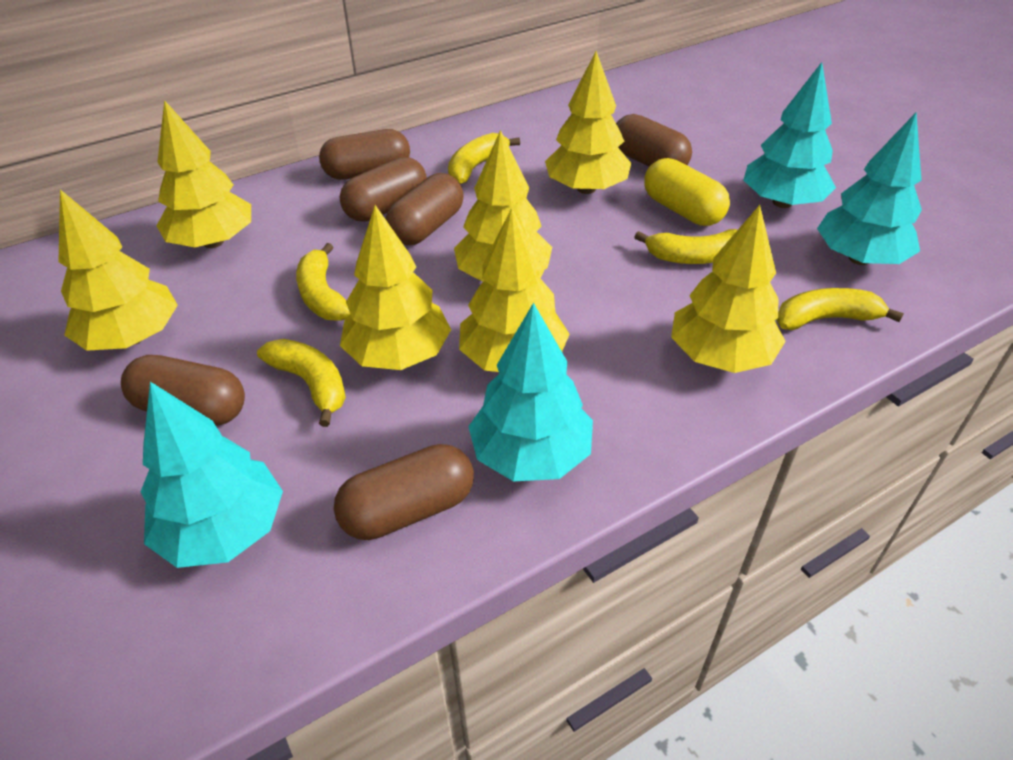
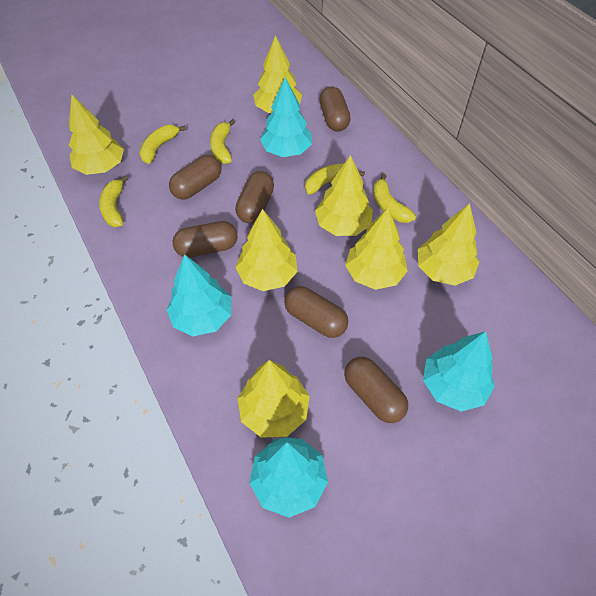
yellow capsule: 1 -> 0

